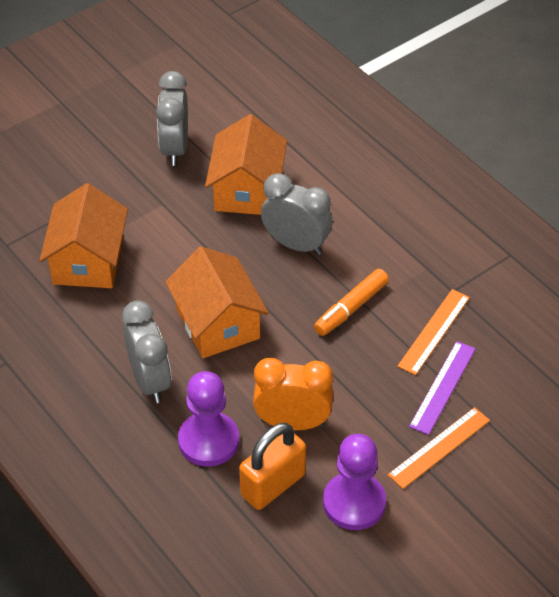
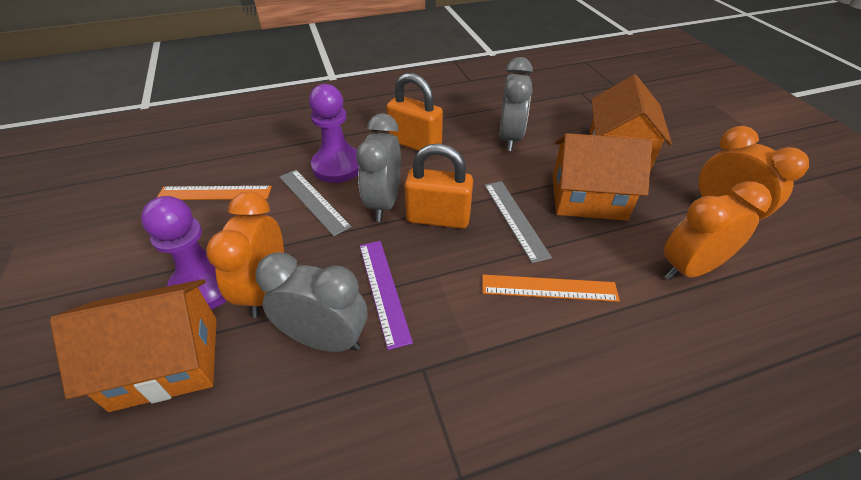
grey ruler: 0 -> 2
orange clock: 1 -> 3
orange marker: 1 -> 0
orange padlock: 1 -> 2

